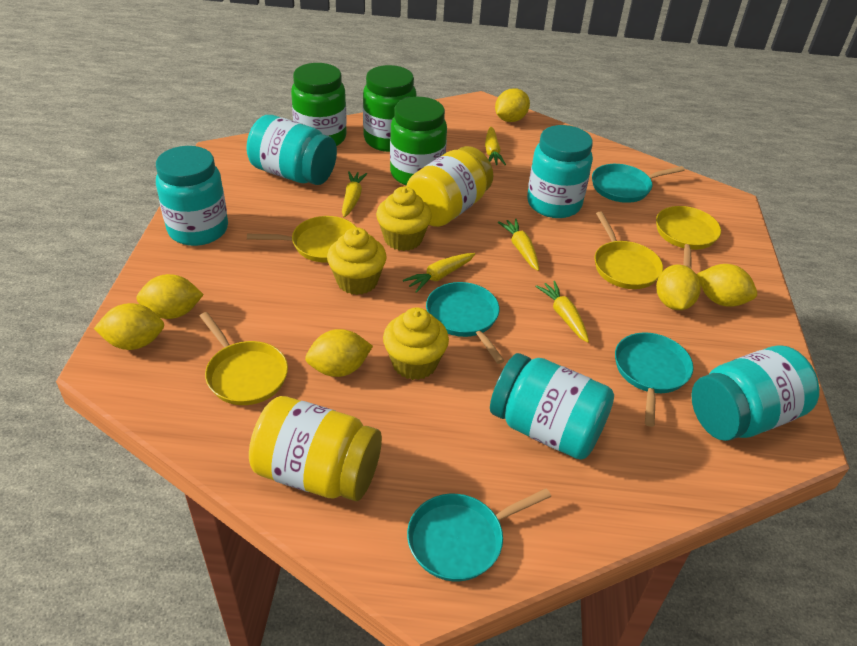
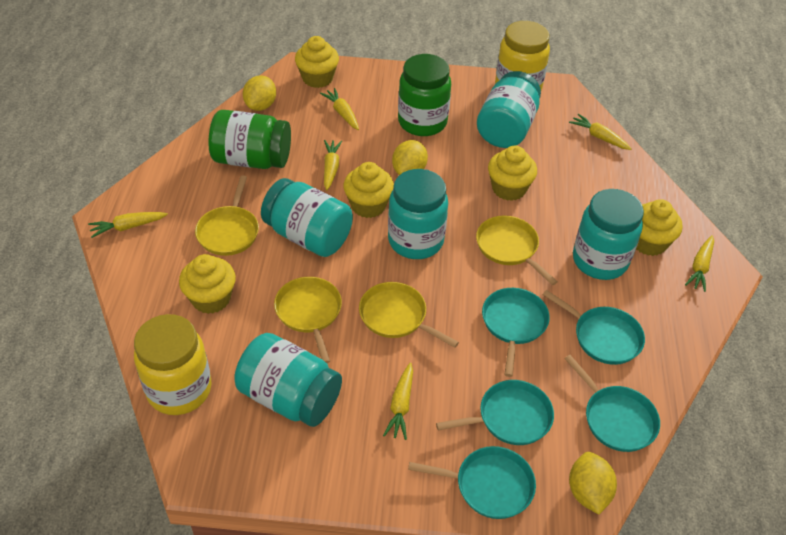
green jar: 3 -> 2
turquoise pan: 4 -> 5
yellow carrot: 5 -> 6
yellow cupcake: 3 -> 5
yellow lemon: 6 -> 3

